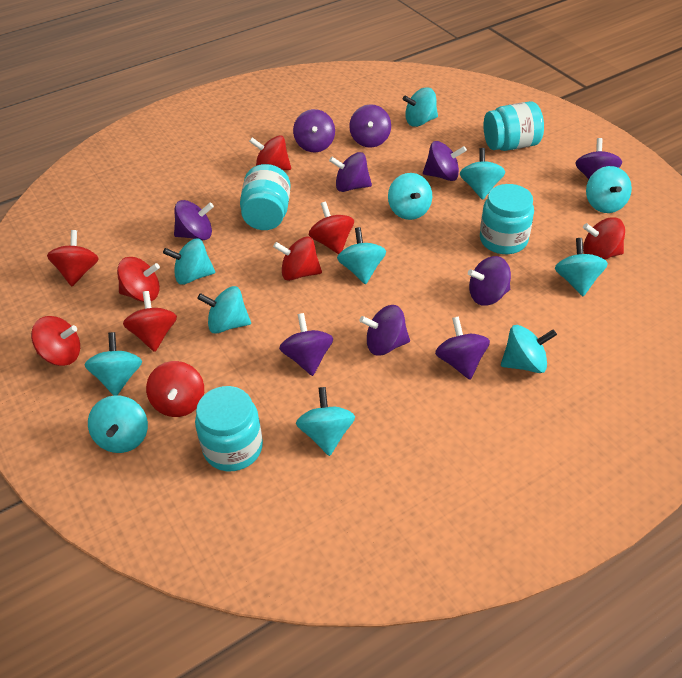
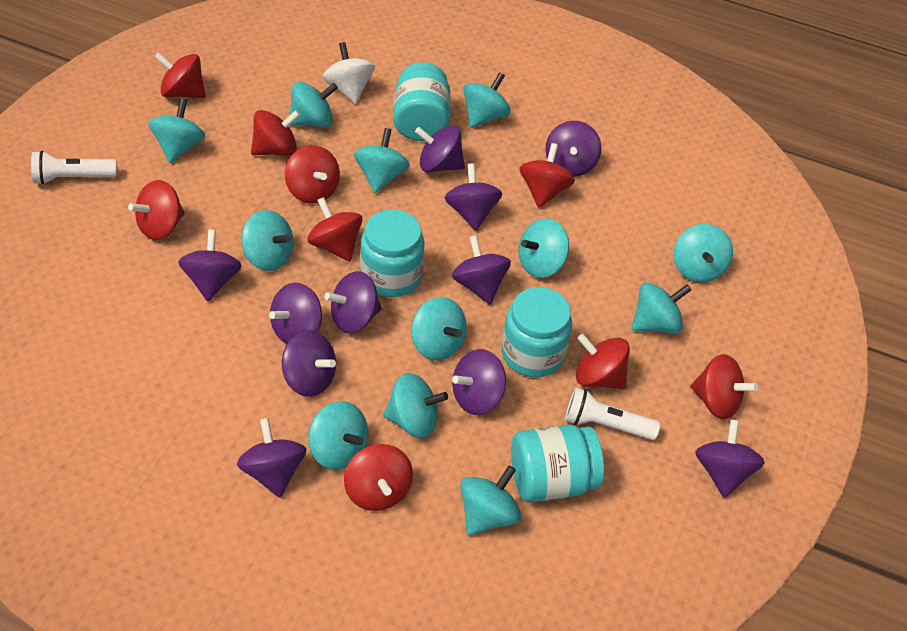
purple spinning top: 10 -> 11
white flashlight: 0 -> 2
white spinning top: 0 -> 1

